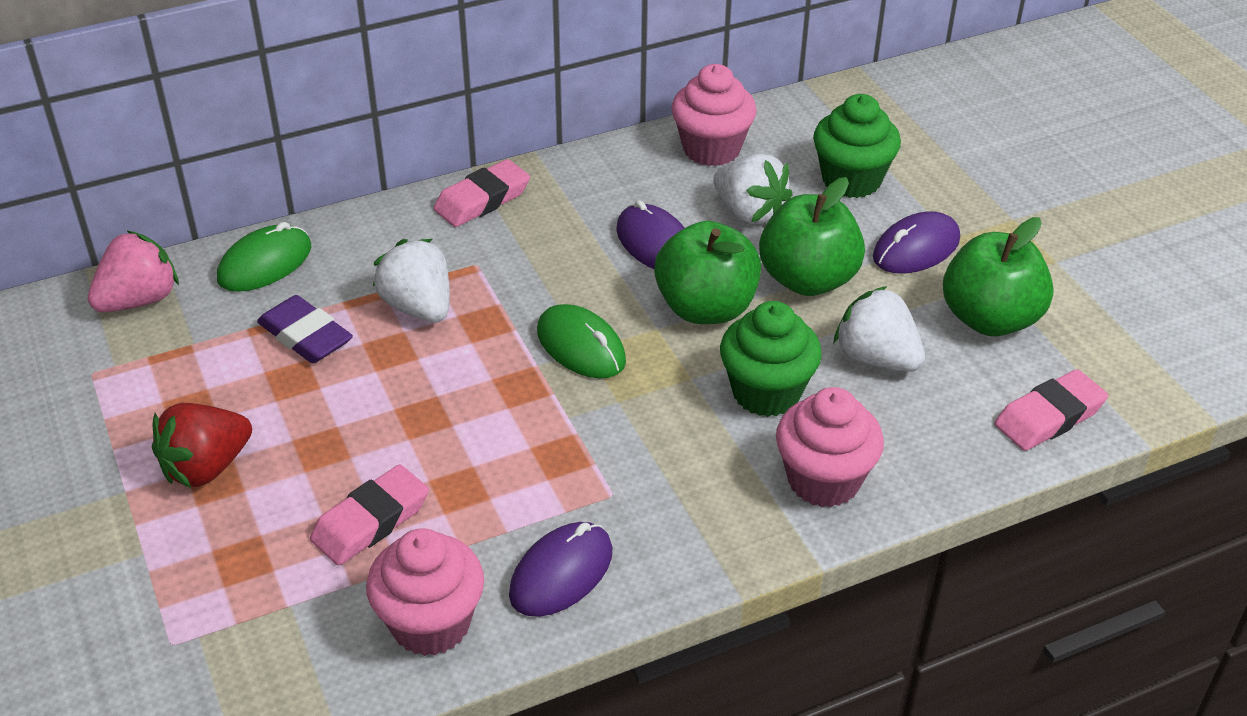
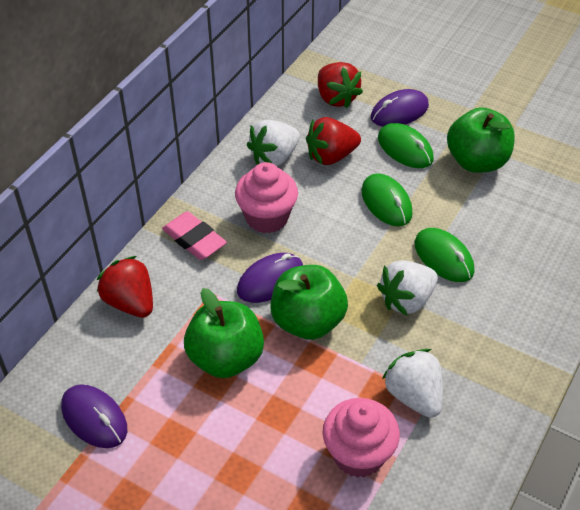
green cupcake: 2 -> 0
green mouse: 2 -> 3
pink cupcake: 3 -> 2
pink eraser: 3 -> 1
pink strawberry: 1 -> 0
purple eraser: 1 -> 0
red strawberry: 1 -> 3

